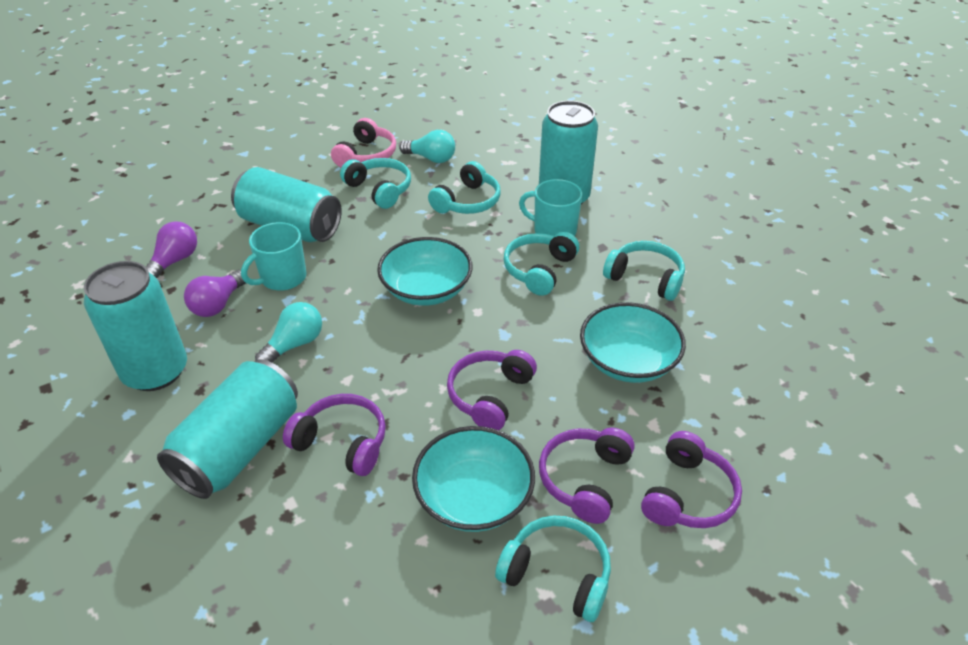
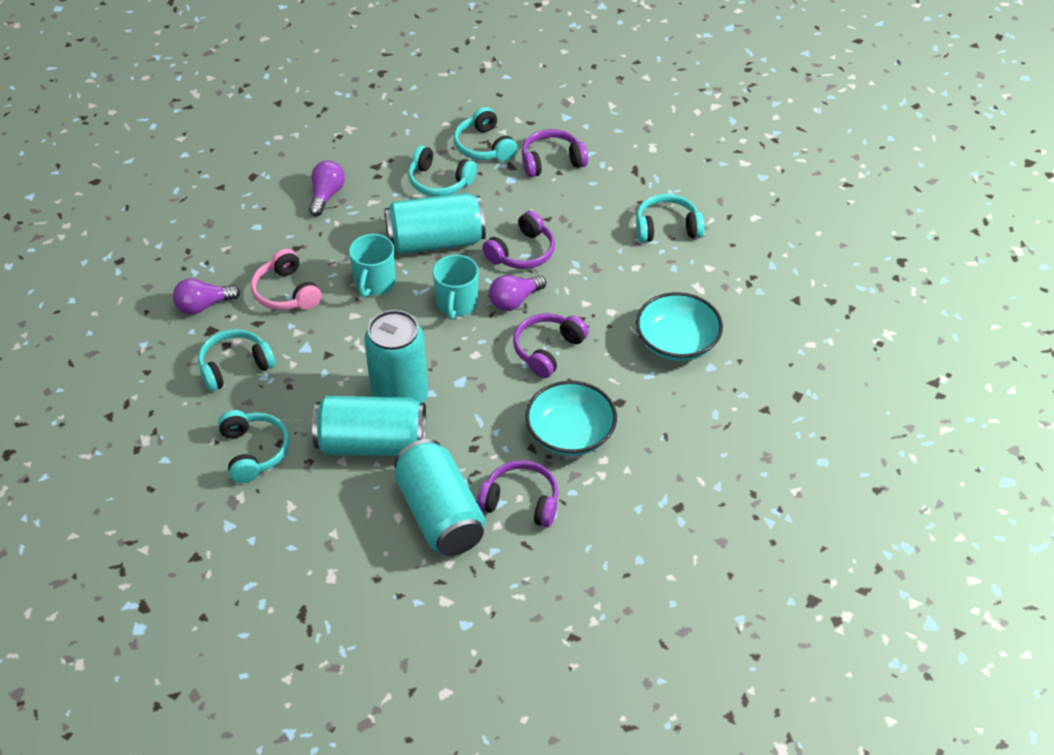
purple light bulb: 2 -> 3
turquoise bowl: 3 -> 2
turquoise light bulb: 2 -> 0

